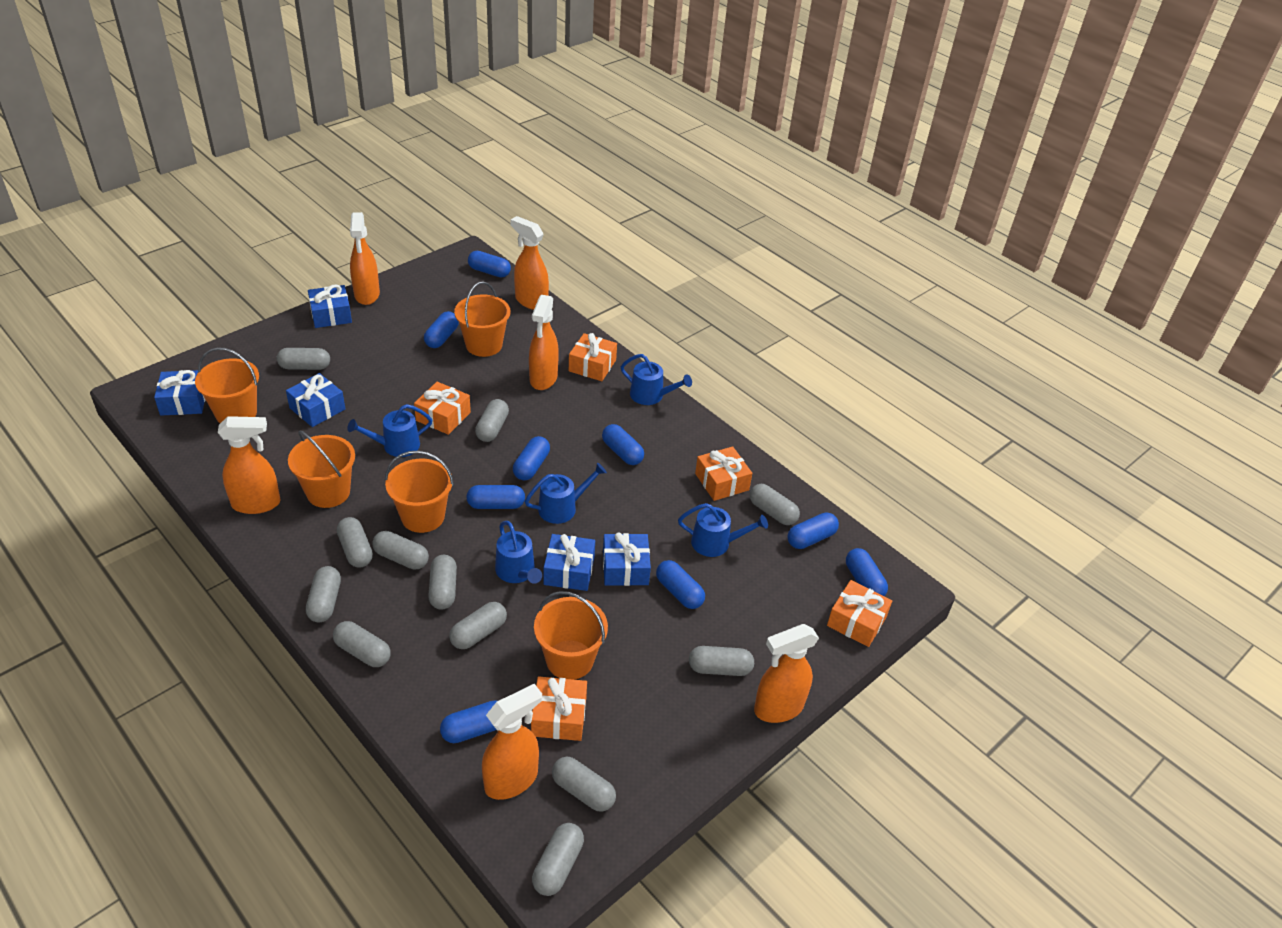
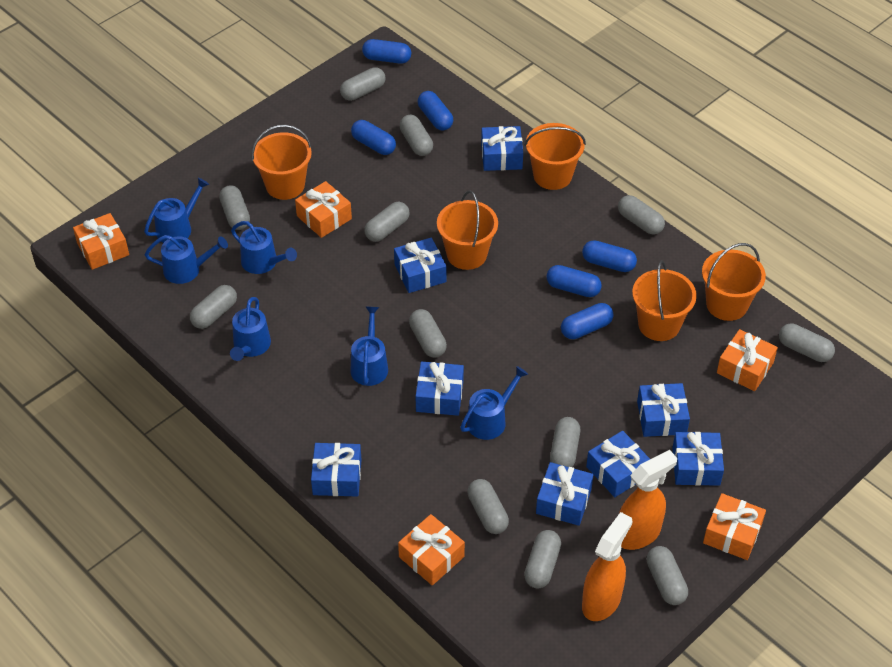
blue capsule: 9 -> 6
blue gift: 5 -> 8
blue watering can: 5 -> 6
orange spray bottle: 6 -> 2

